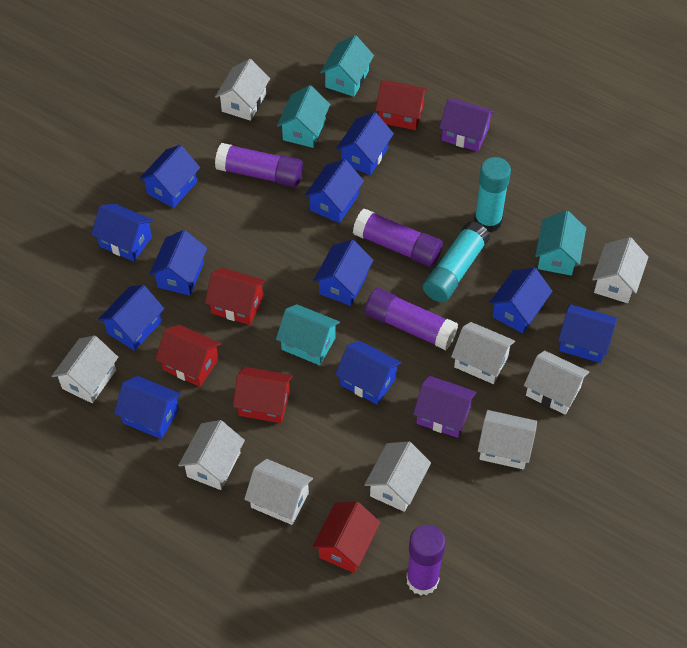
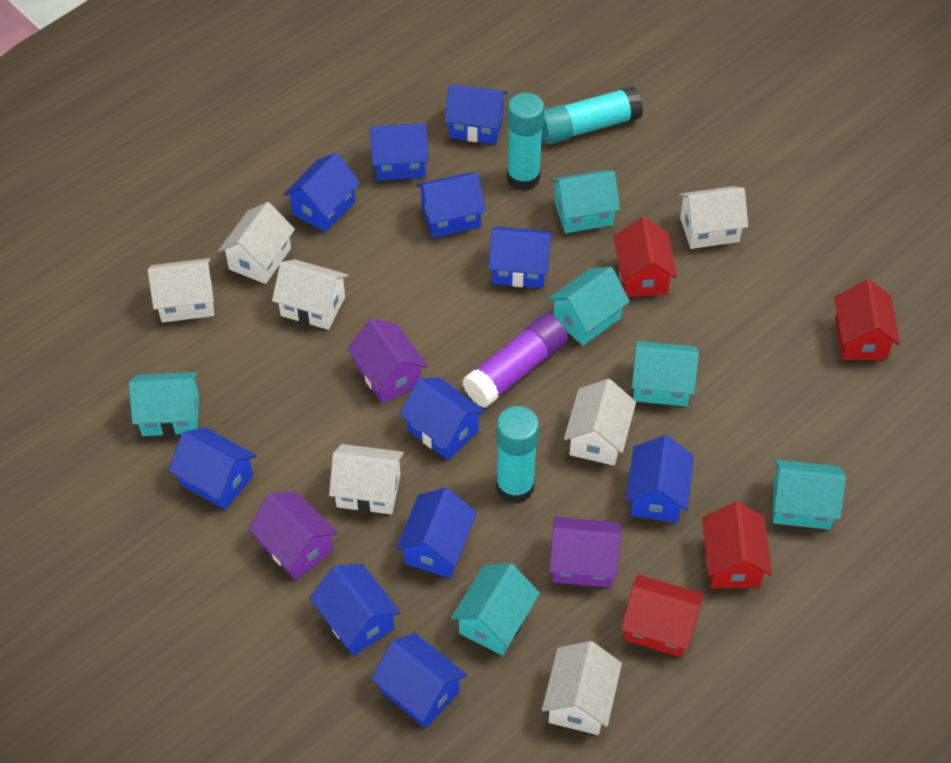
purple glue stick: 4 -> 1
purple house: 2 -> 3
red house: 5 -> 4
turquoise glue stick: 2 -> 3
turquoise house: 4 -> 6
white house: 9 -> 7

